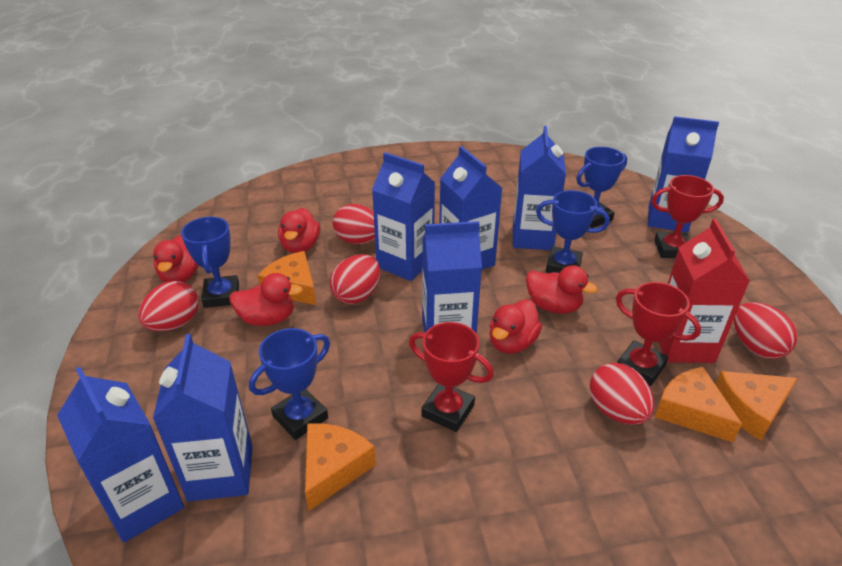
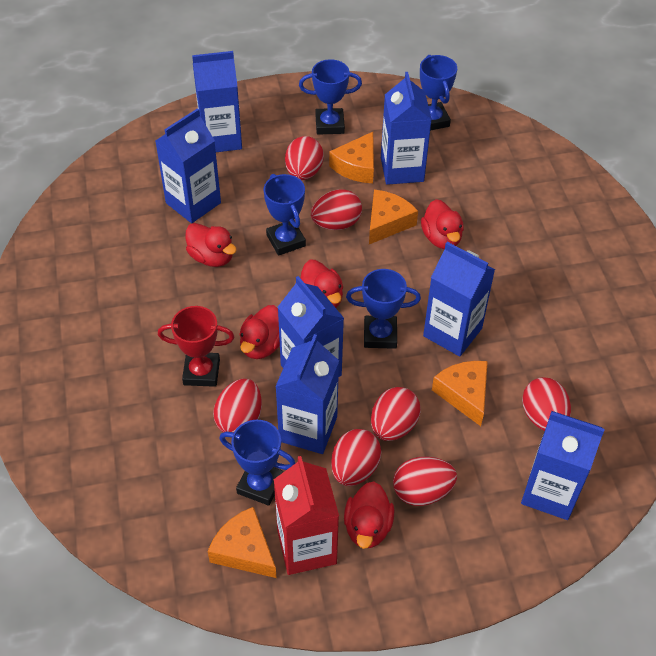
blue trophy: 4 -> 5
red egg: 5 -> 7
red trophy: 3 -> 1

